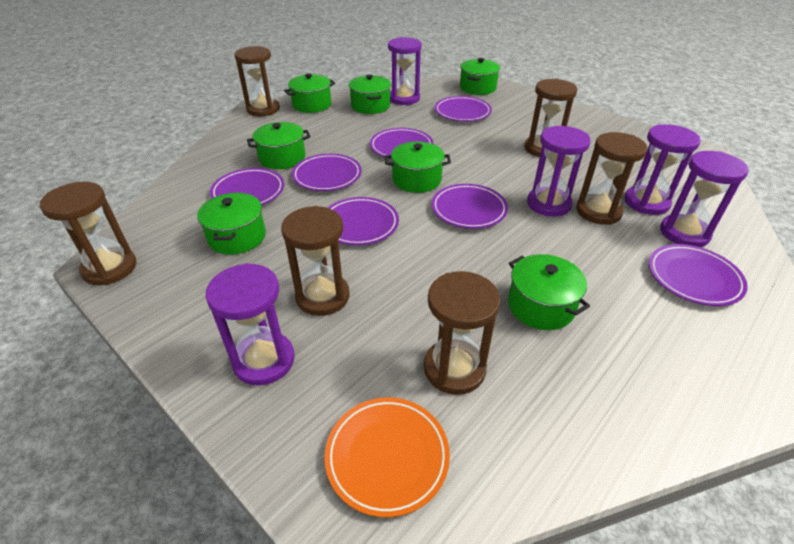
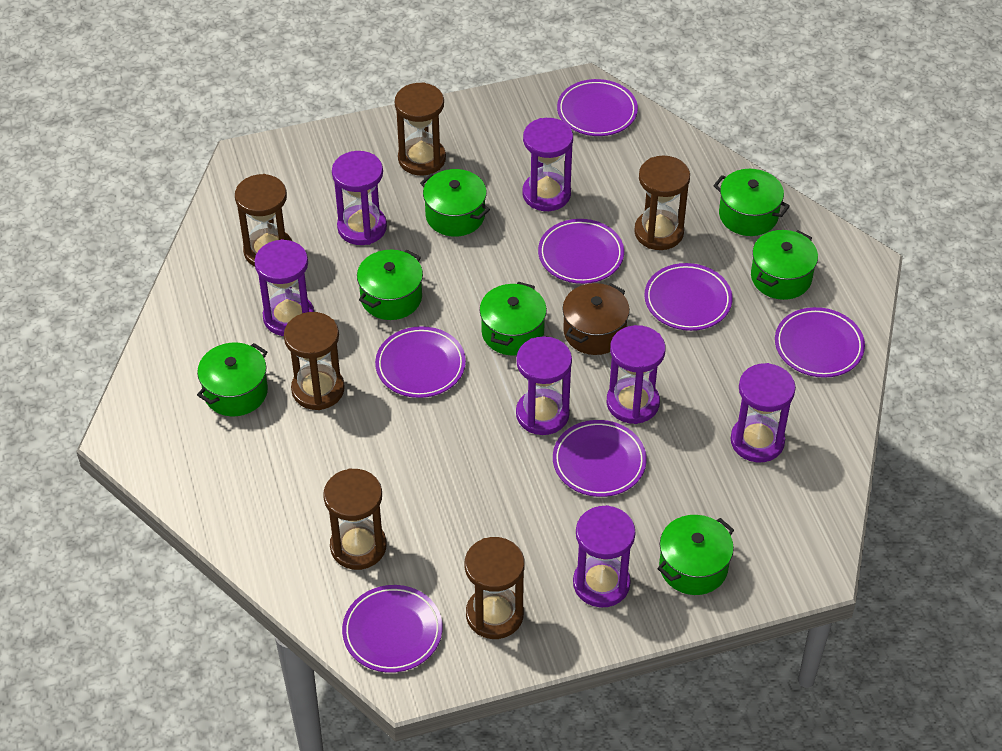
brown pot: 0 -> 1
orange plate: 1 -> 0
purple hourglass: 5 -> 7

